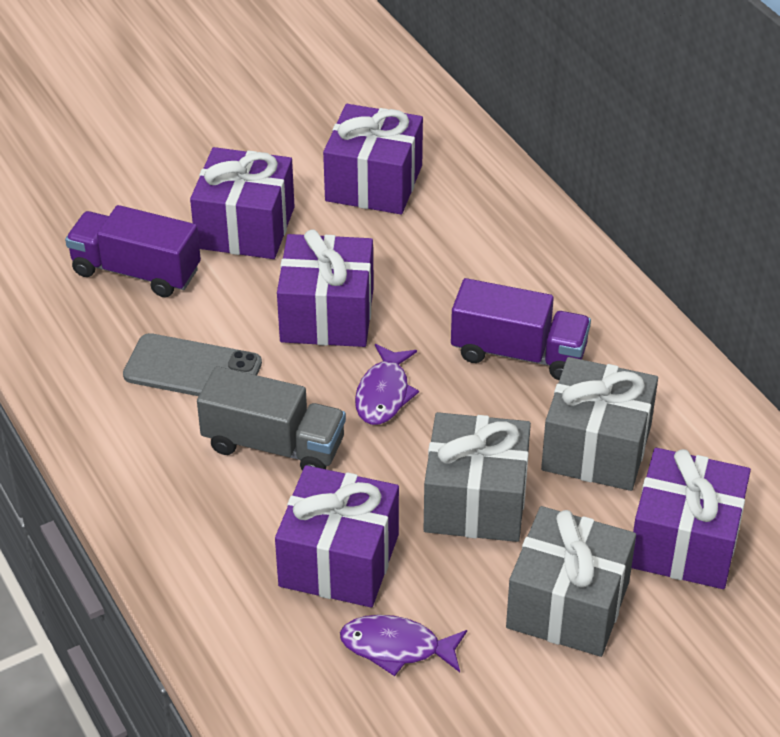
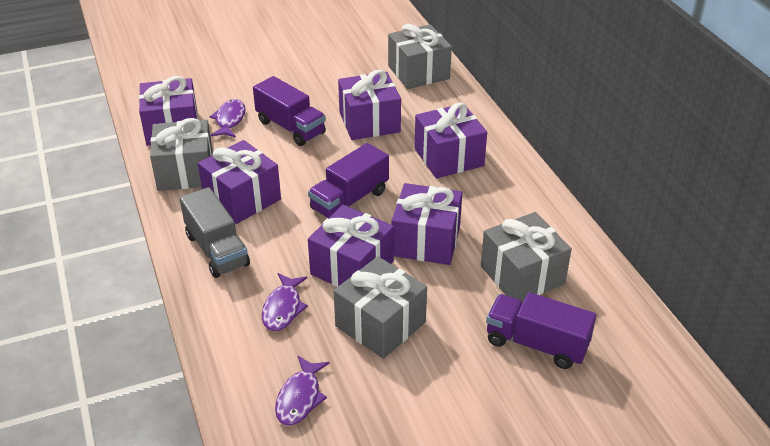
grey gift: 3 -> 4
grey phone: 1 -> 0
purple fish: 2 -> 3
purple gift: 5 -> 6
purple truck: 2 -> 3

